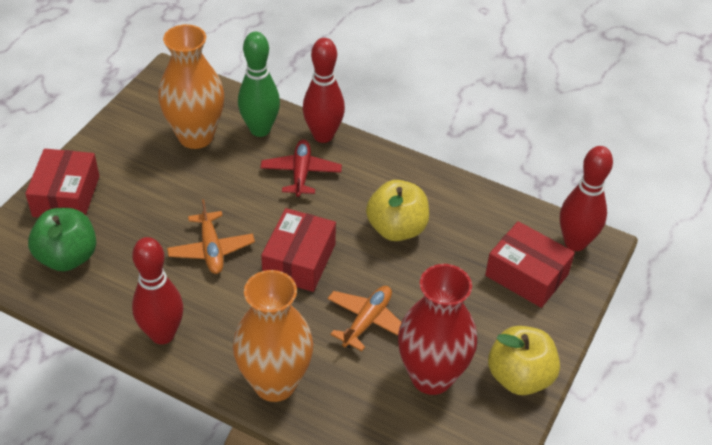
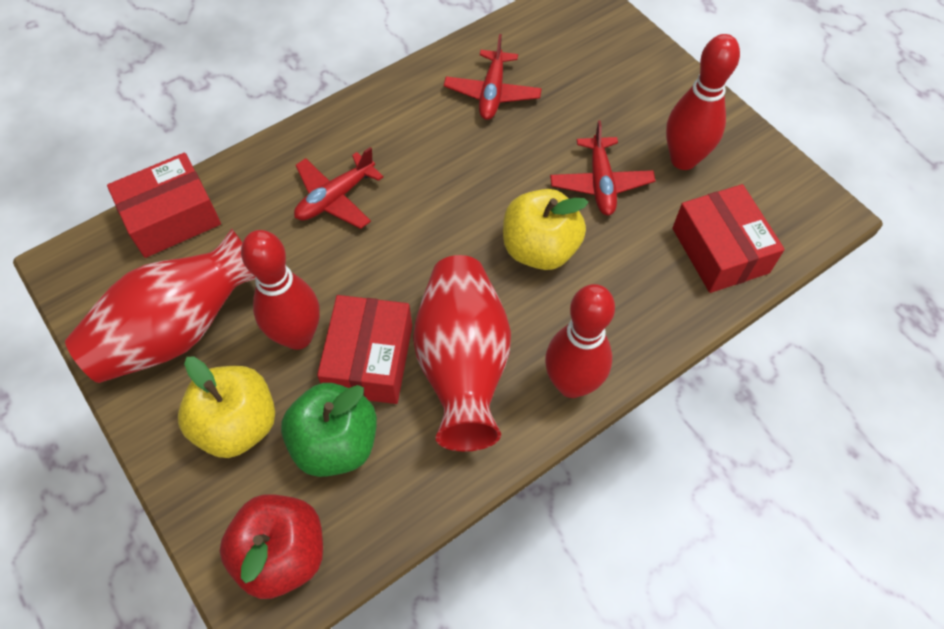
green bowling pin: 1 -> 0
orange plane: 2 -> 0
orange vase: 2 -> 0
red apple: 0 -> 1
red plane: 1 -> 3
red vase: 1 -> 2

